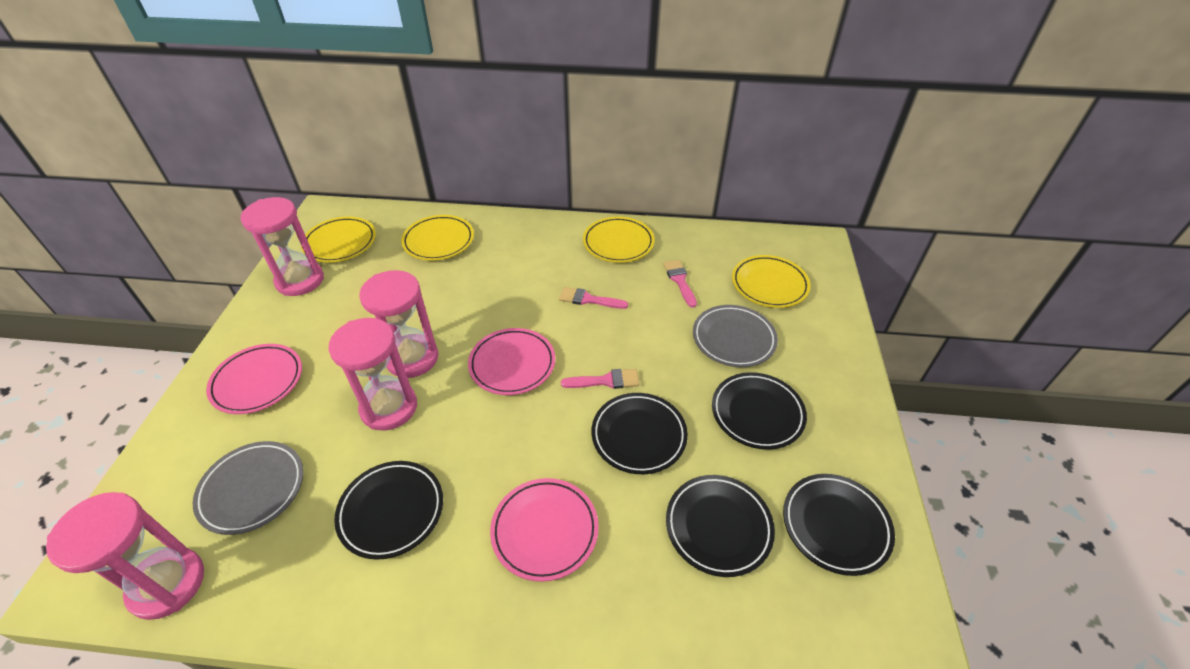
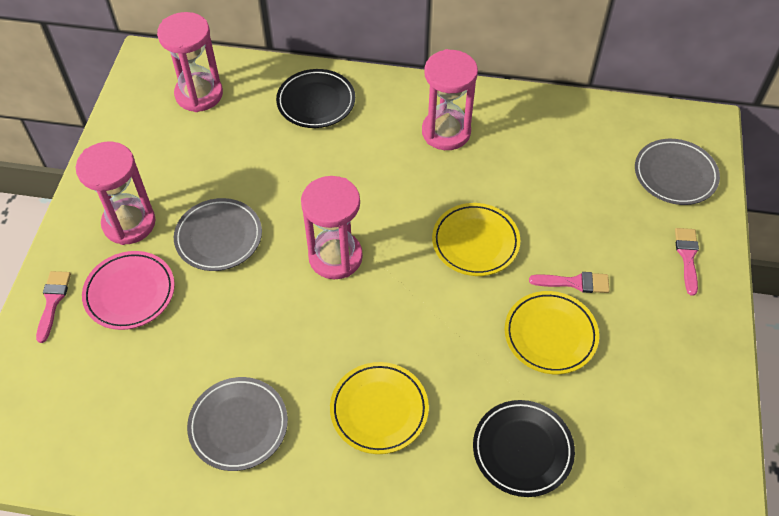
black plate: 5 -> 2
grey plate: 2 -> 3
pink plate: 3 -> 1
yellow plate: 4 -> 3

